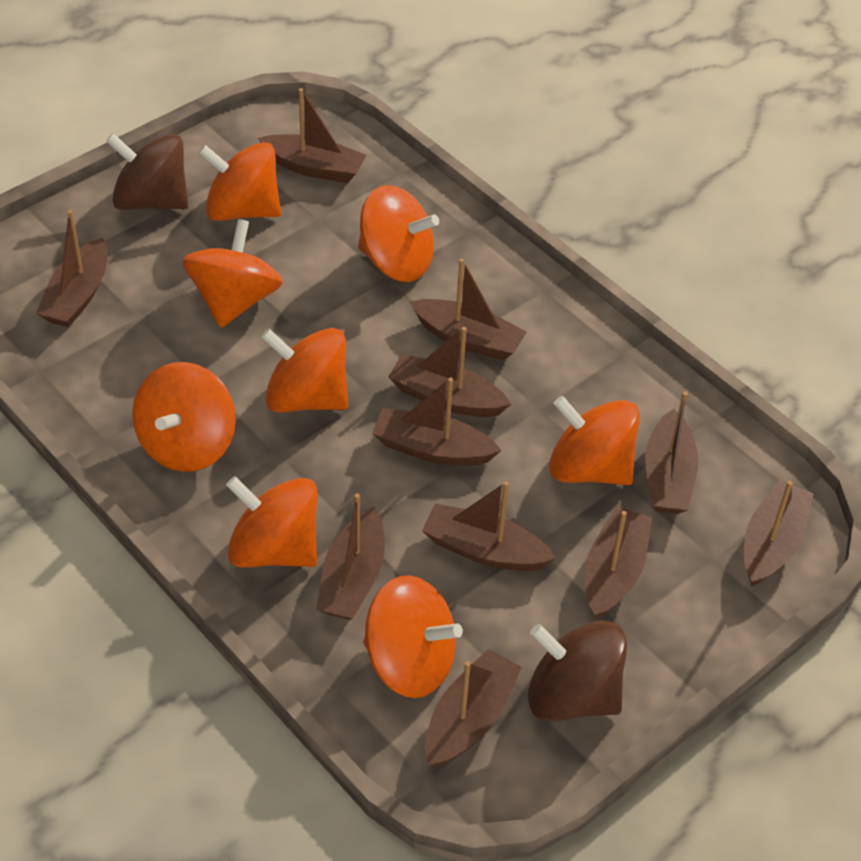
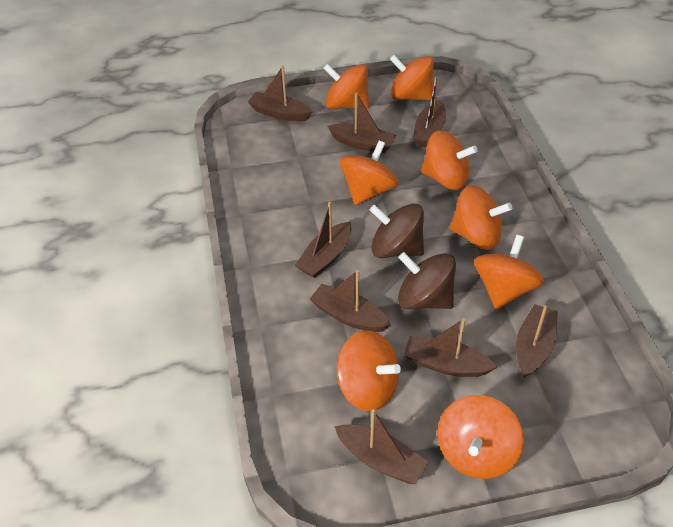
brown boat: 11 -> 8

